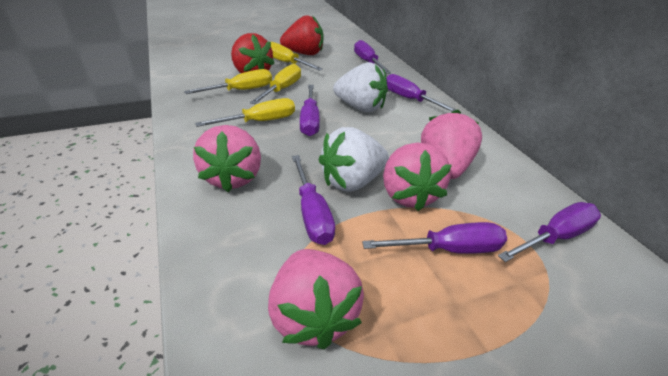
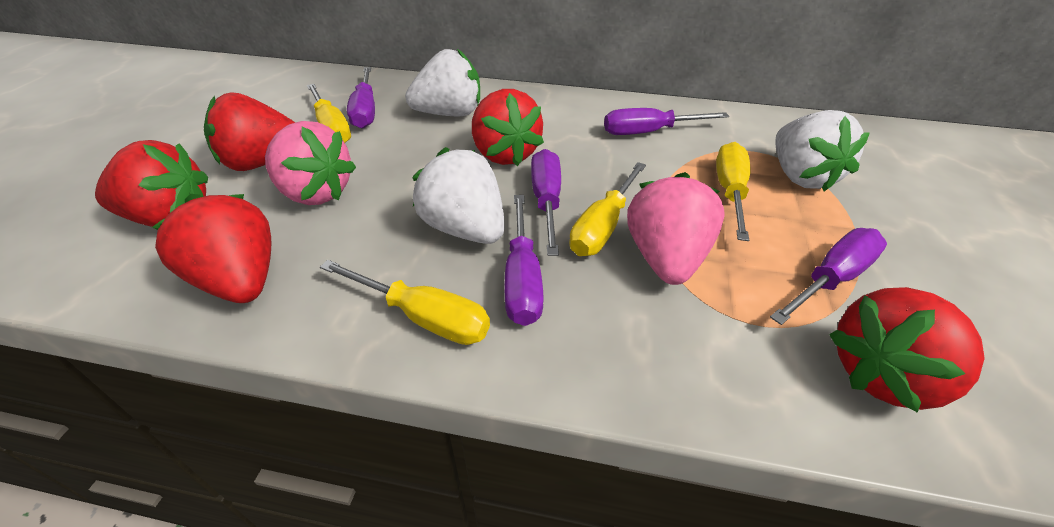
pink strawberry: 4 -> 2
purple screwdriver: 6 -> 5
red strawberry: 2 -> 5
white strawberry: 2 -> 3

